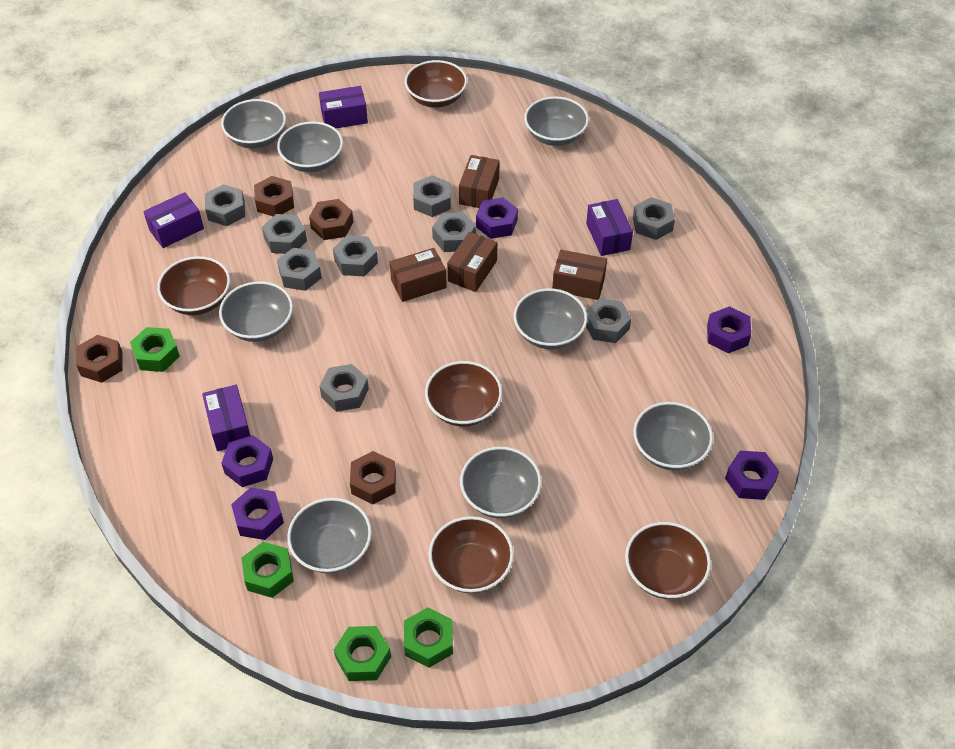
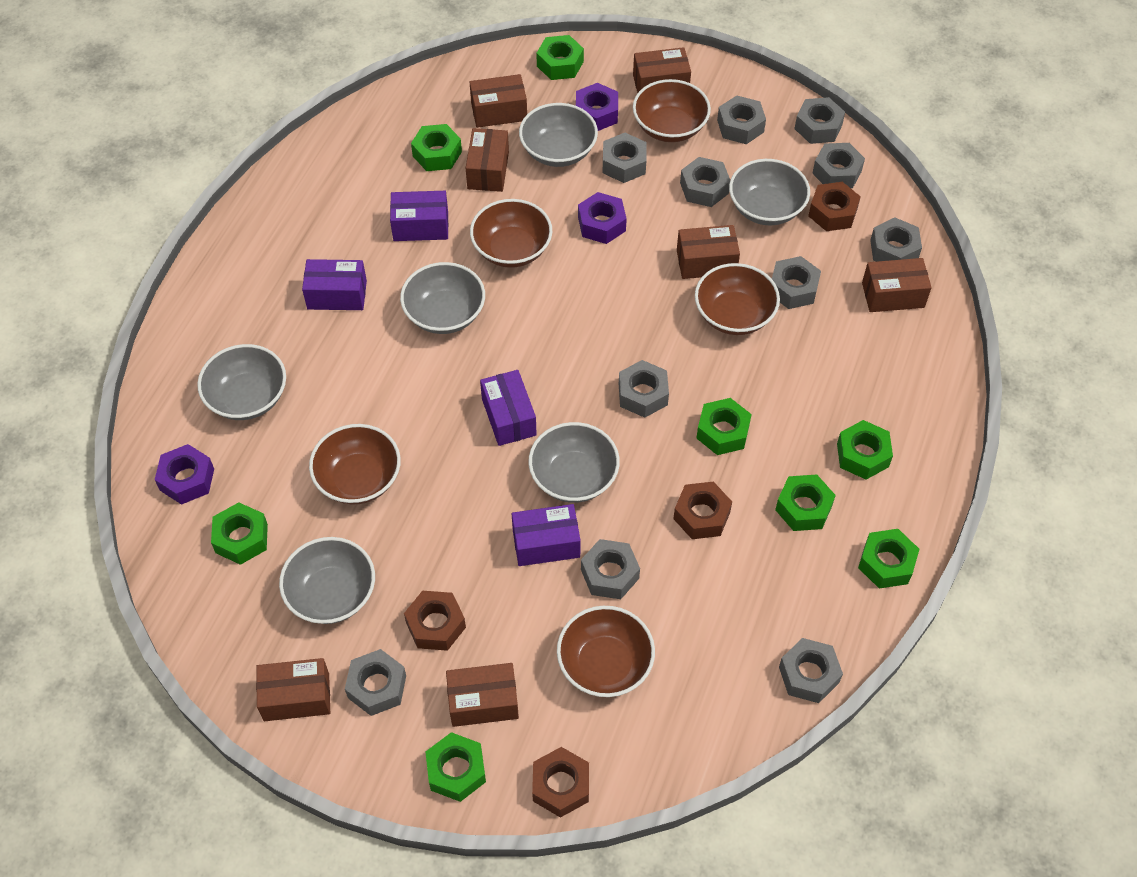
brown box: 4 -> 7
green nut: 4 -> 8
grey bowl: 8 -> 6
grey nut: 9 -> 11
purple nut: 5 -> 3

